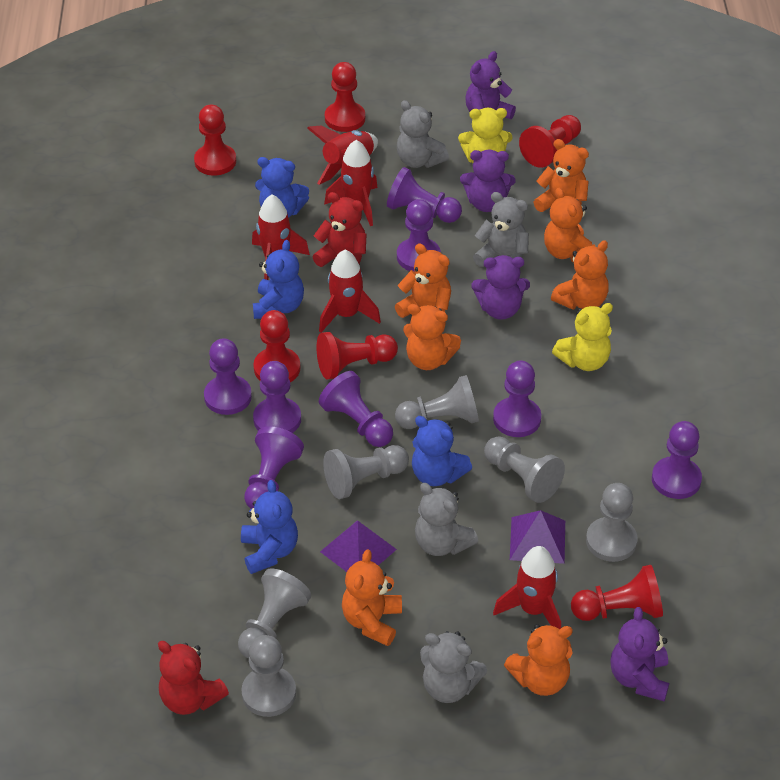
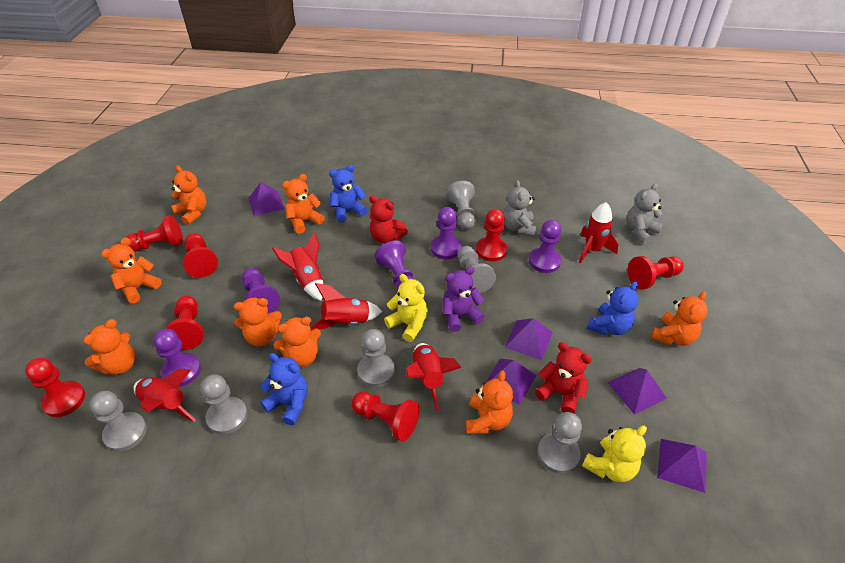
blue teddy bear: 4 -> 3
grey teddy bear: 4 -> 2
orange teddy bear: 7 -> 8
purple pawn: 8 -> 5
purple pyramid: 2 -> 5
purple teddy bear: 4 -> 1
red pawn: 6 -> 7

